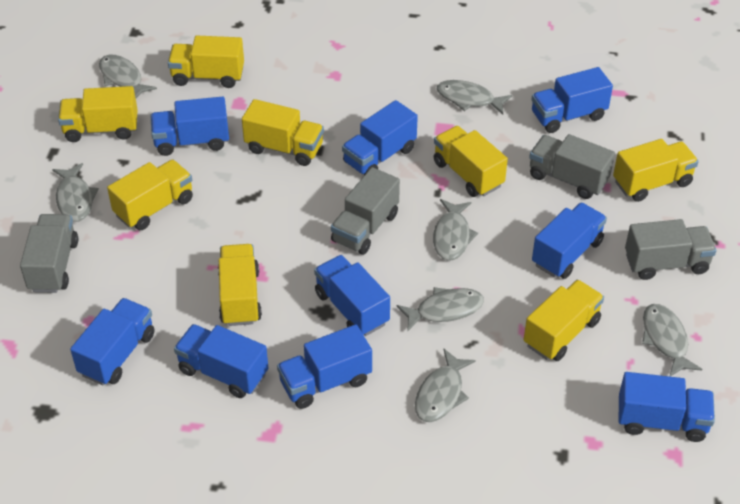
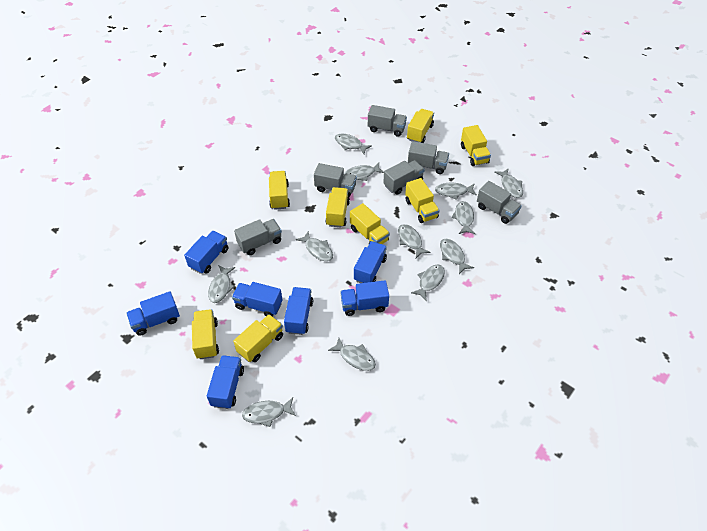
blue truck: 9 -> 7
grey fish: 7 -> 12
grey truck: 4 -> 6

